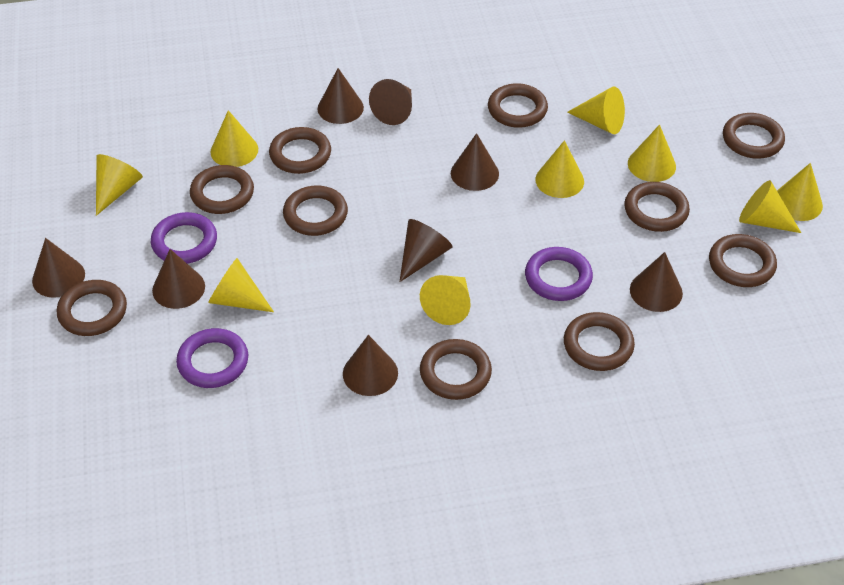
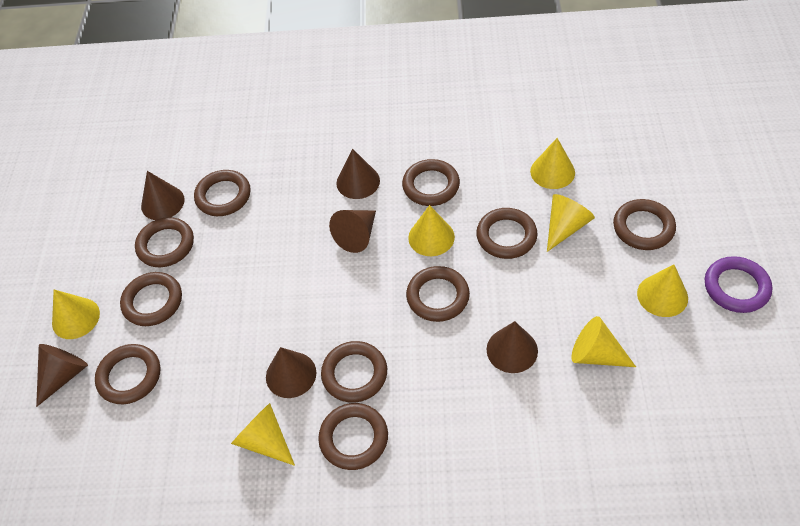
brown cone: 8 -> 6
purple ring: 3 -> 1
yellow cone: 9 -> 7

